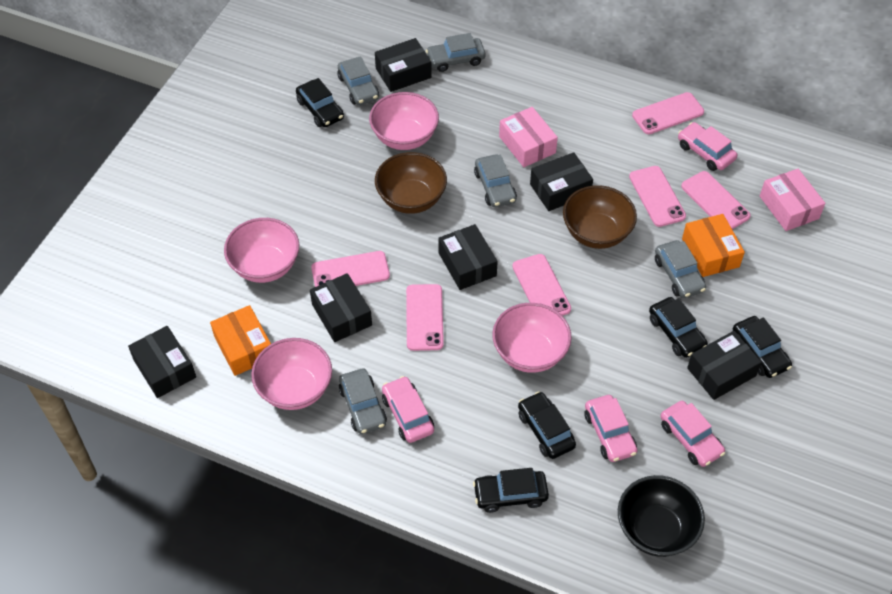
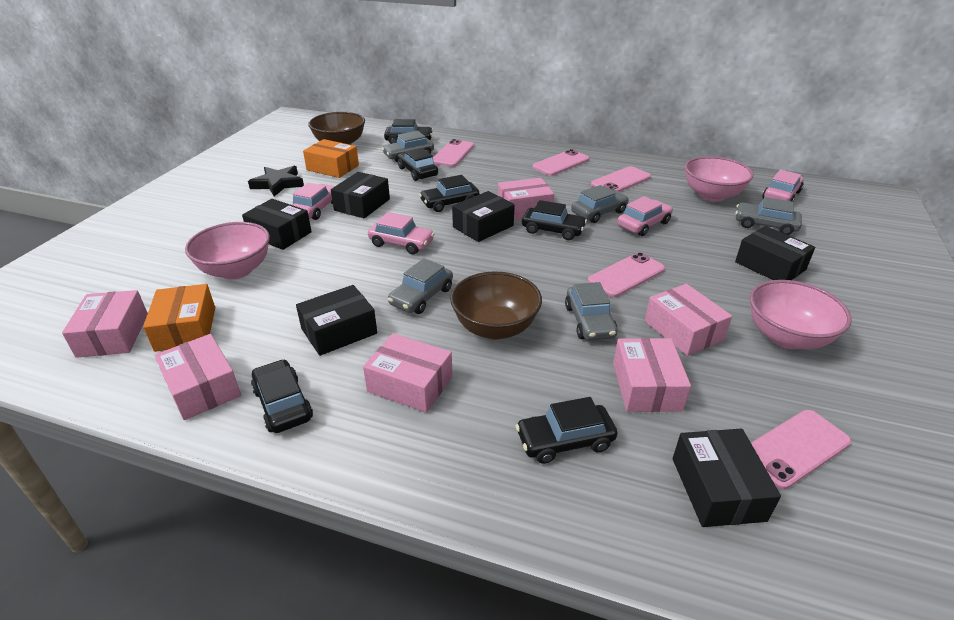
black bowl: 1 -> 0
black car: 5 -> 6
black star: 0 -> 1
pink bowl: 4 -> 3
pink box: 2 -> 6
pink phone: 6 -> 5

